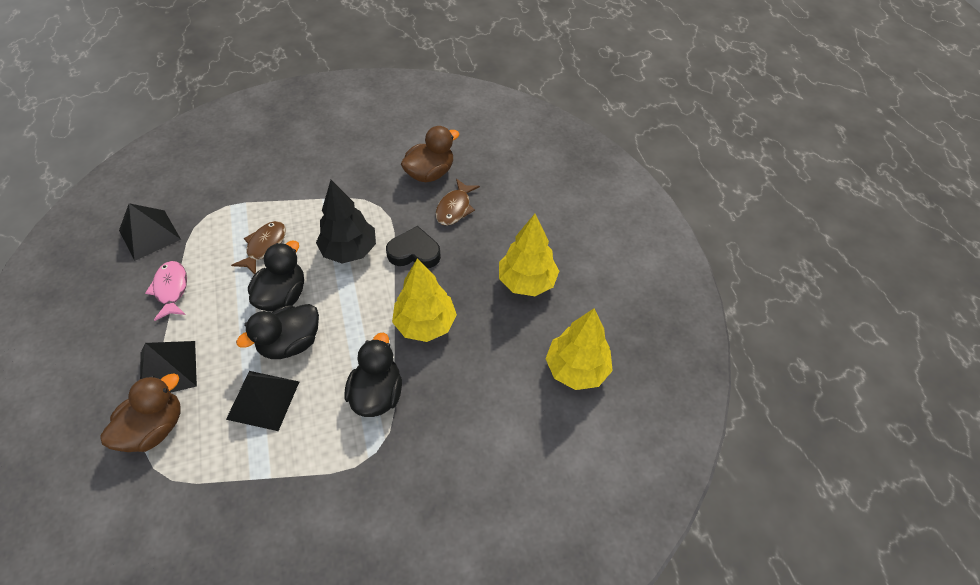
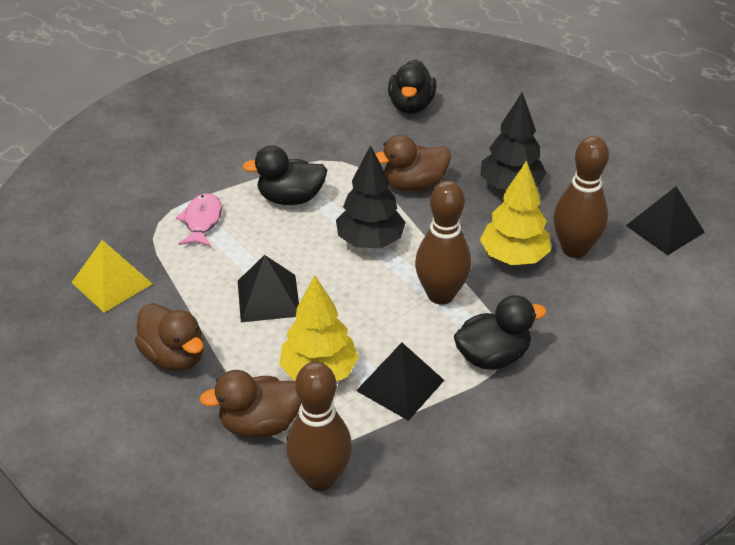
black heart: 1 -> 0
black tree: 1 -> 2
brown bowling pin: 0 -> 3
brown duck: 2 -> 3
brown fish: 2 -> 0
yellow pyramid: 0 -> 1
yellow tree: 3 -> 2

